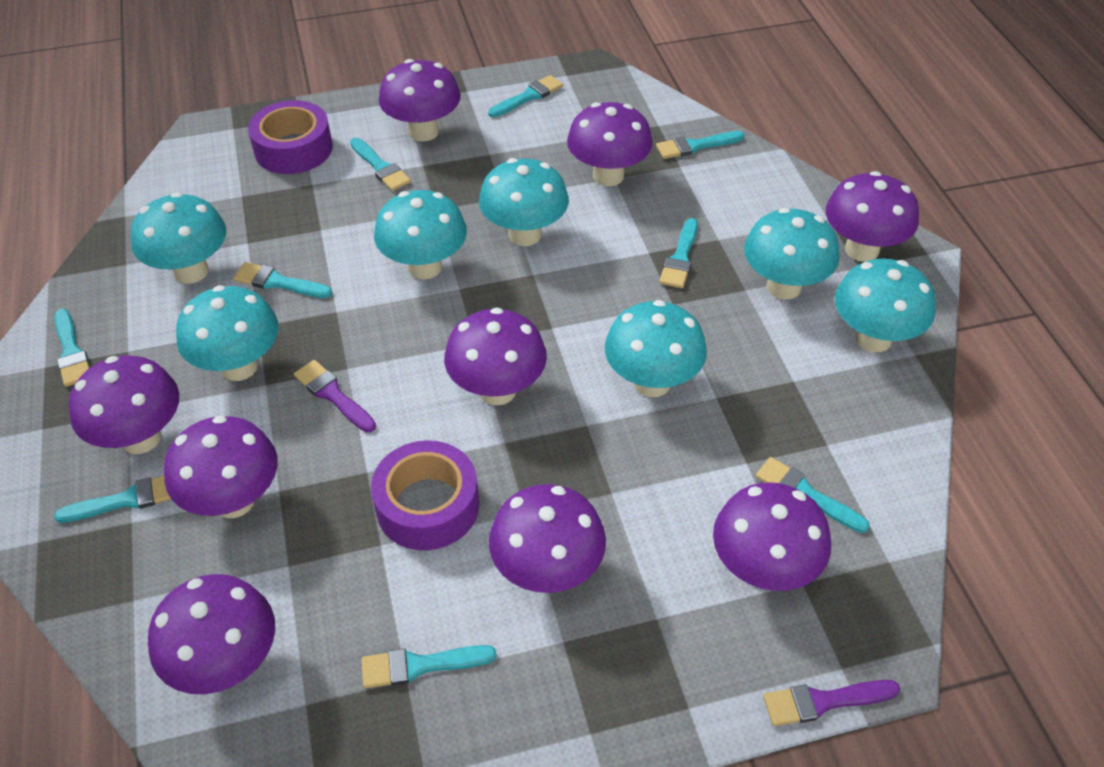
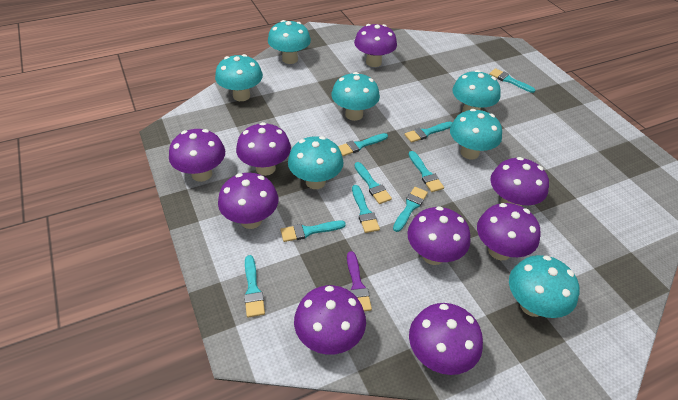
purple brush: 2 -> 1
purple tape: 2 -> 0

